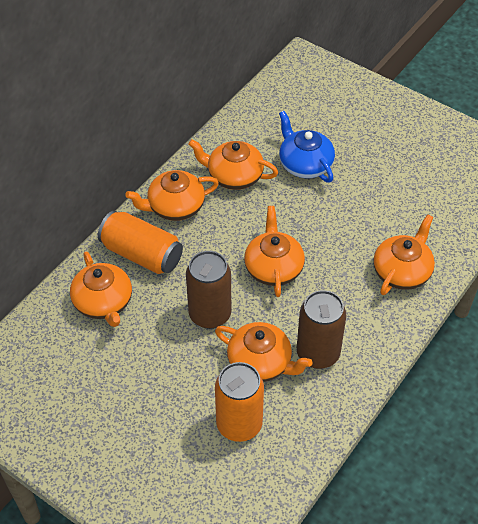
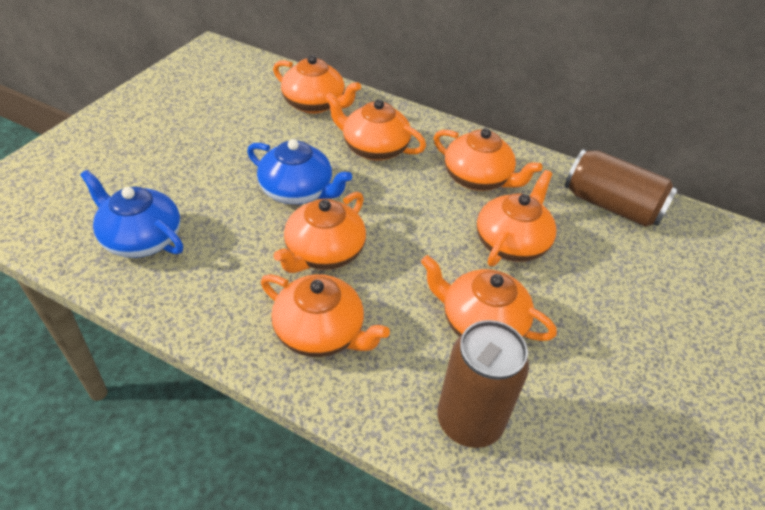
blue teapot: 1 -> 2
orange can: 2 -> 0
orange teapot: 6 -> 7

